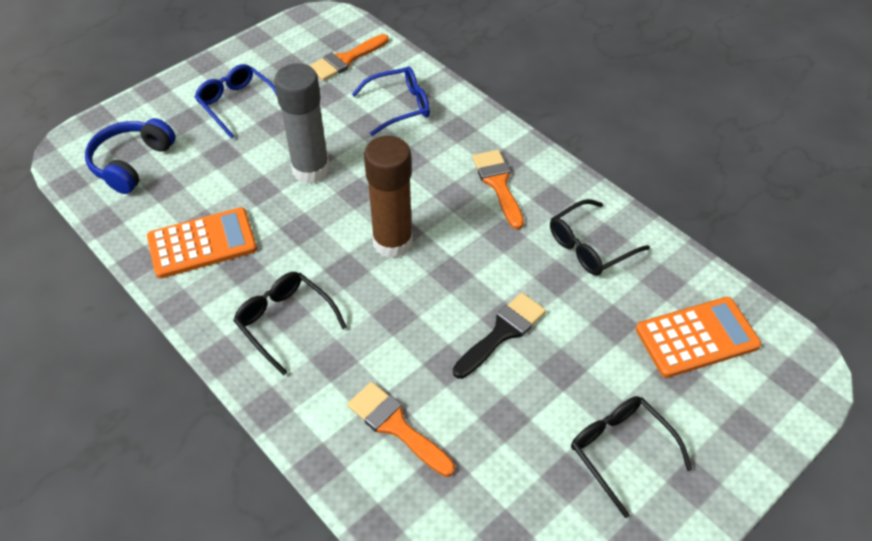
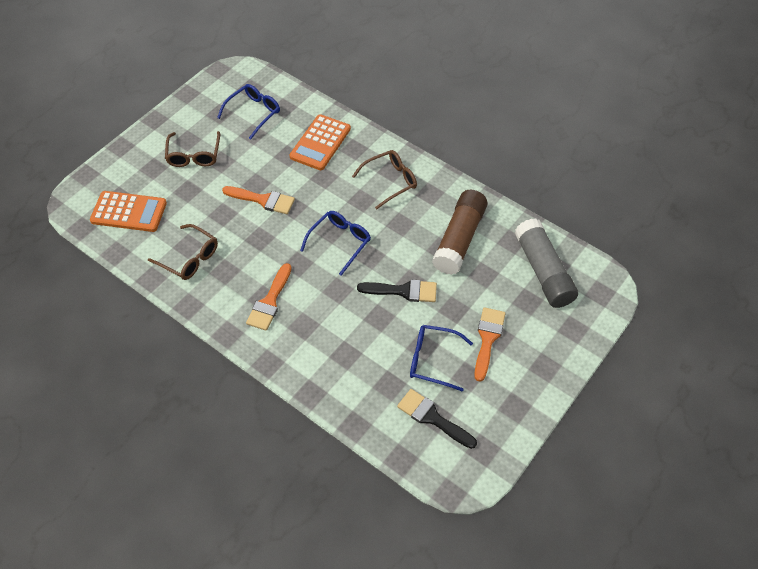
black brush: 1 -> 2
black glasses: 3 -> 0
blue glasses: 2 -> 3
blue headphones: 1 -> 0
brown glasses: 0 -> 3

